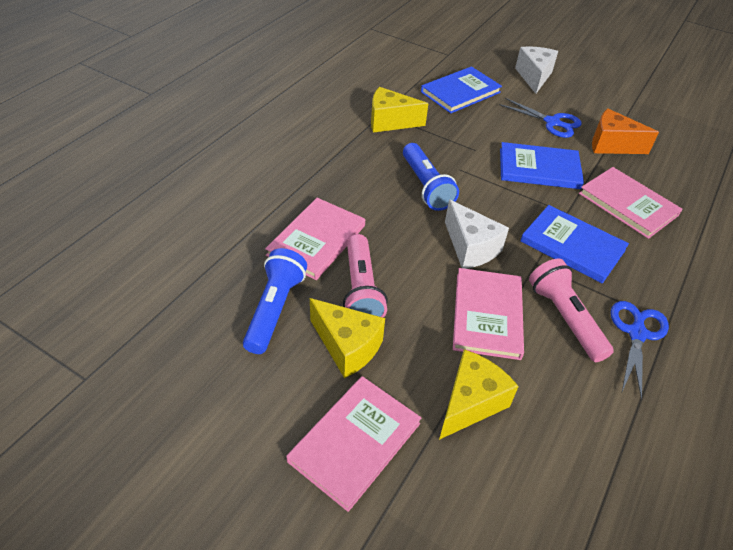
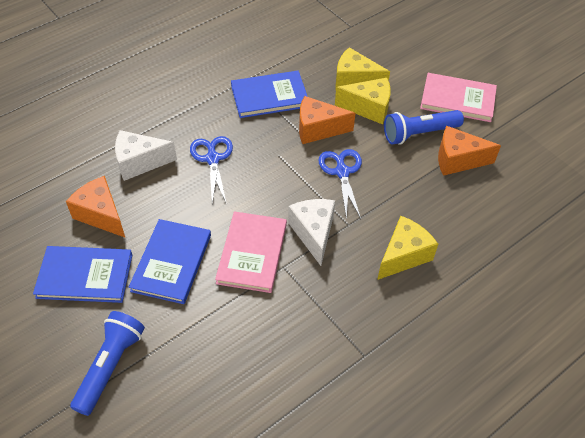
orange cheese: 1 -> 3
pink book: 4 -> 2
pink flashlight: 2 -> 0

